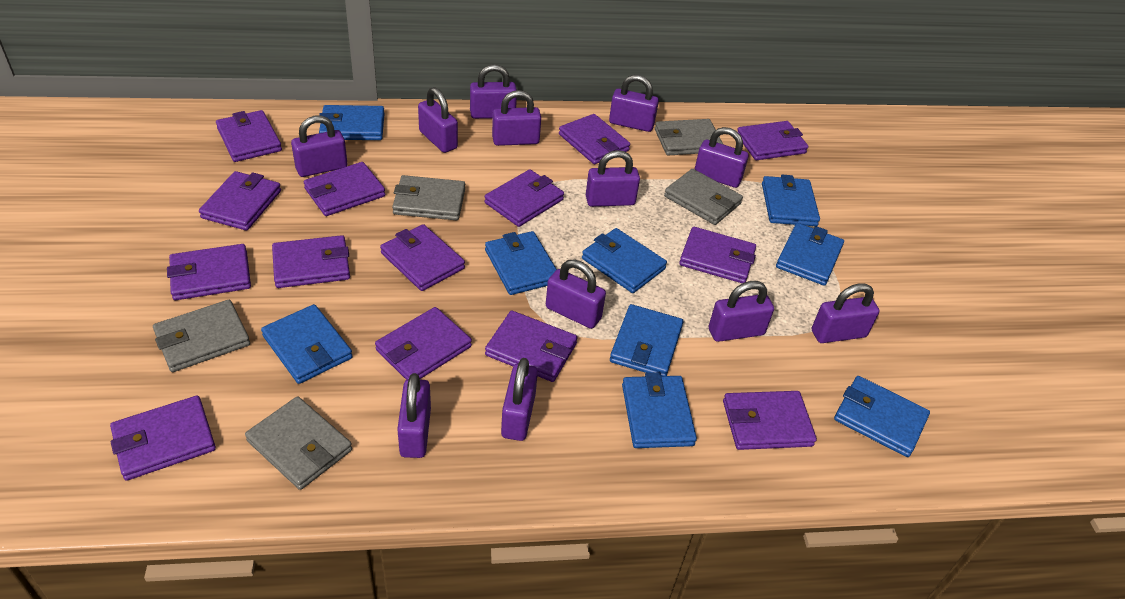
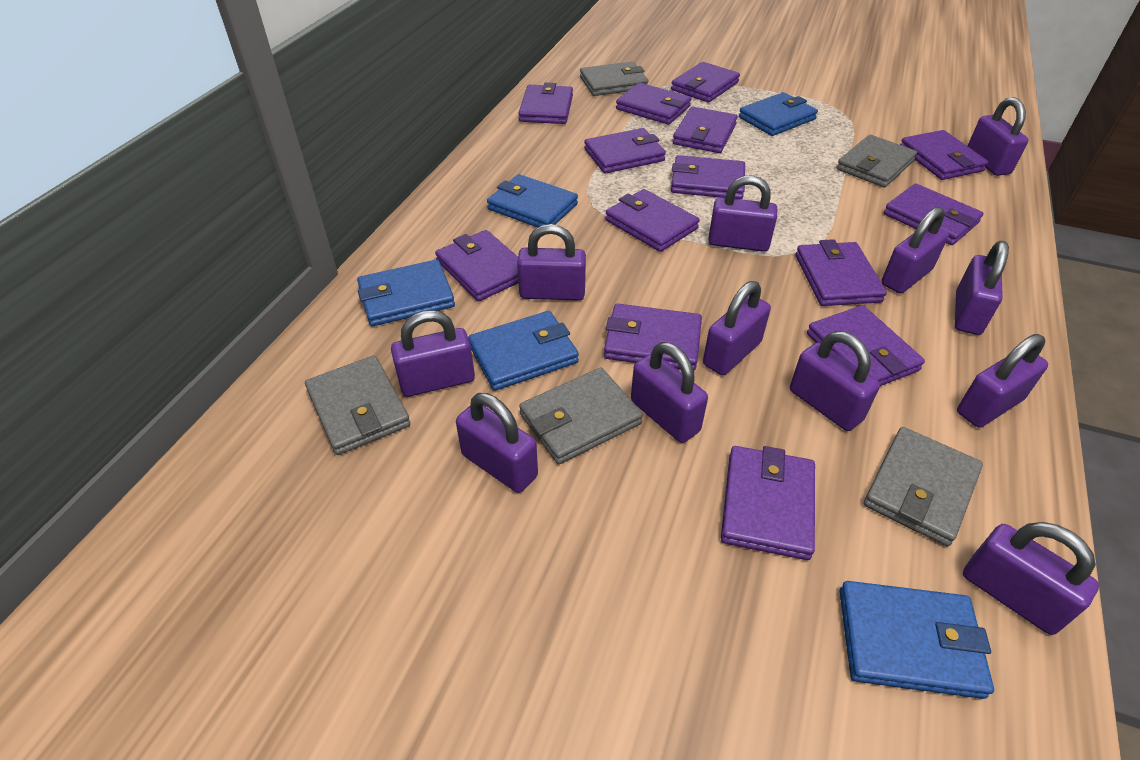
blue wallet: 9 -> 5

